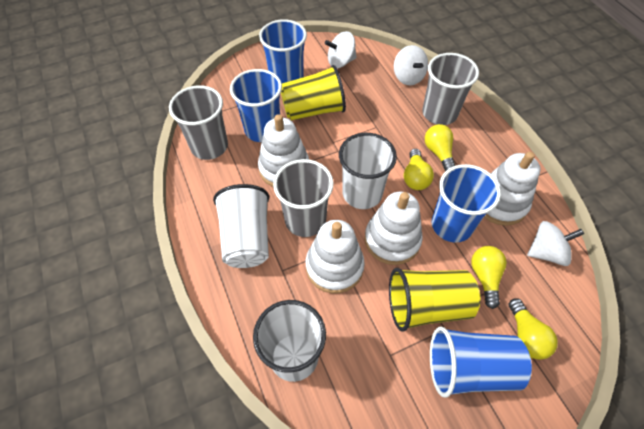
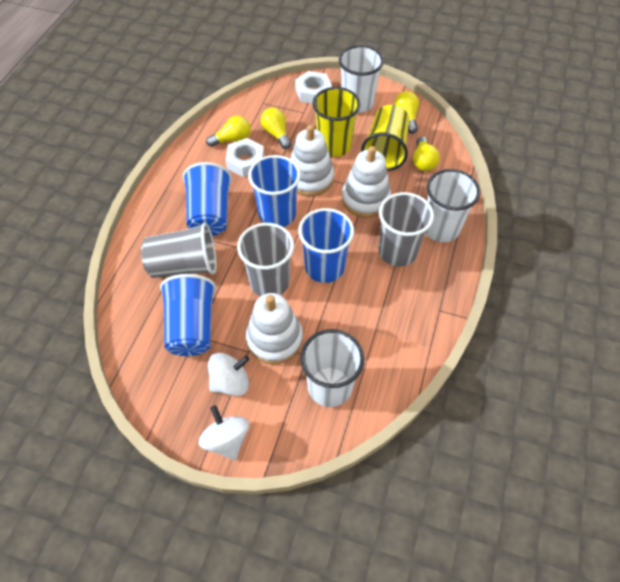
white nut: 0 -> 2
white spinning top: 3 -> 2
white stacking toy: 4 -> 3

